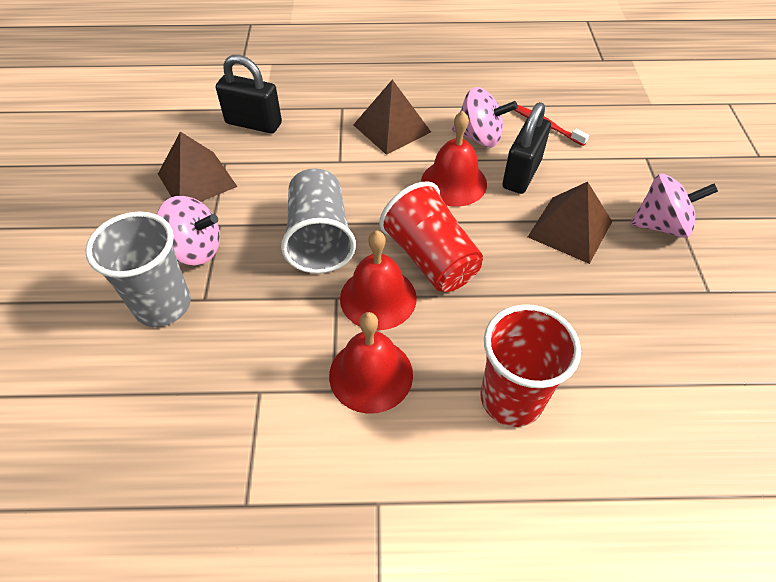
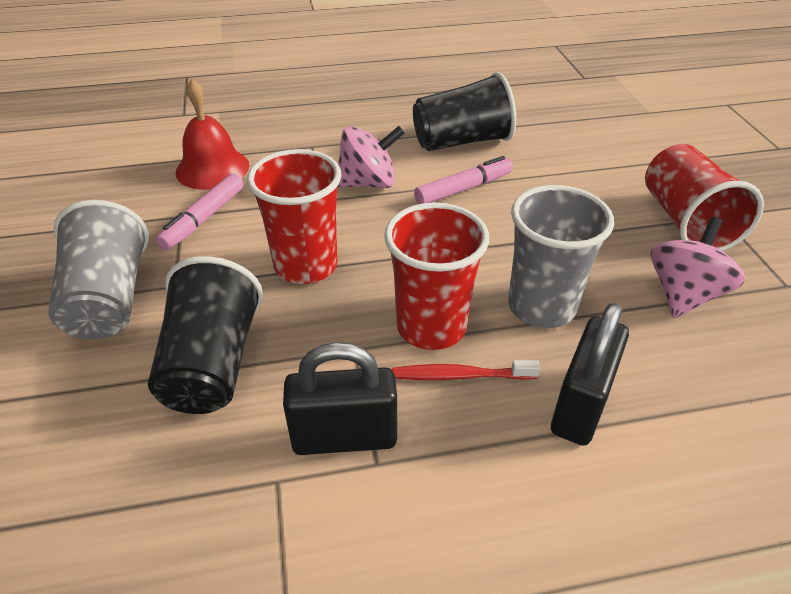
black cup: 0 -> 2
brown pyramid: 3 -> 0
pink marker: 0 -> 2
pink spinning top: 3 -> 2
red bell: 3 -> 1
red cup: 2 -> 3

